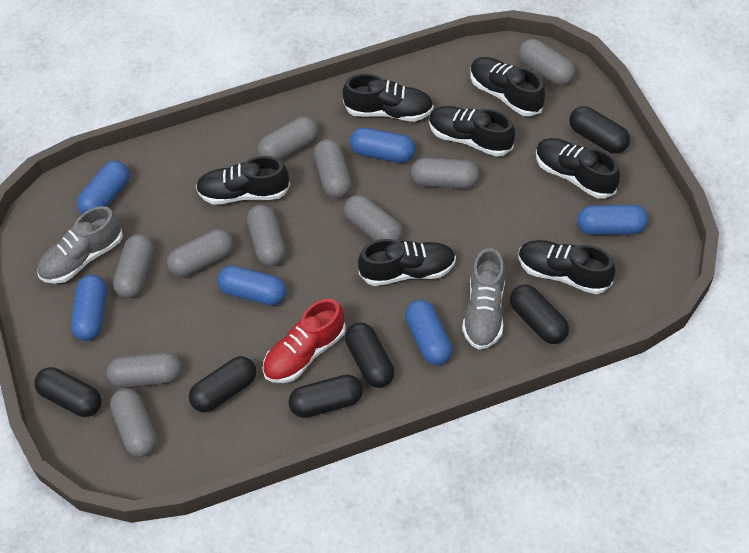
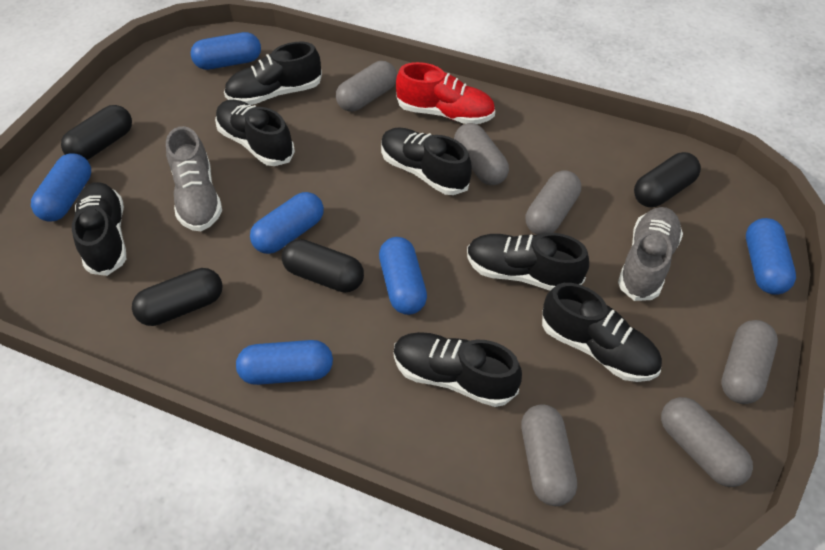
black capsule: 6 -> 4
grey capsule: 10 -> 6

